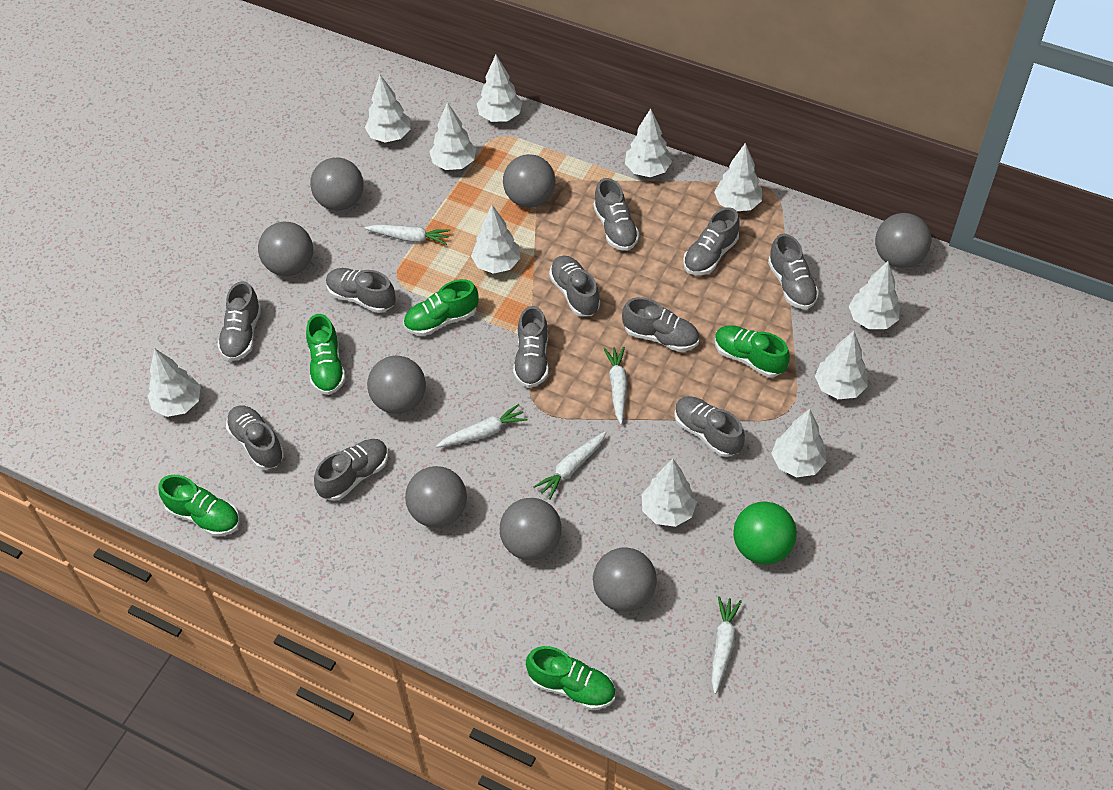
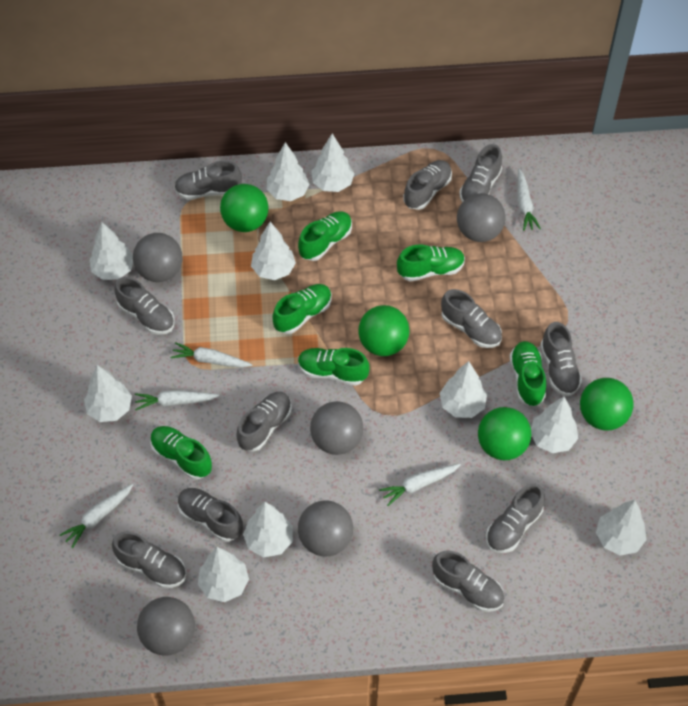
green ball: 1 -> 4
green shoe: 5 -> 6
grey ball: 8 -> 5
white tree: 11 -> 10

